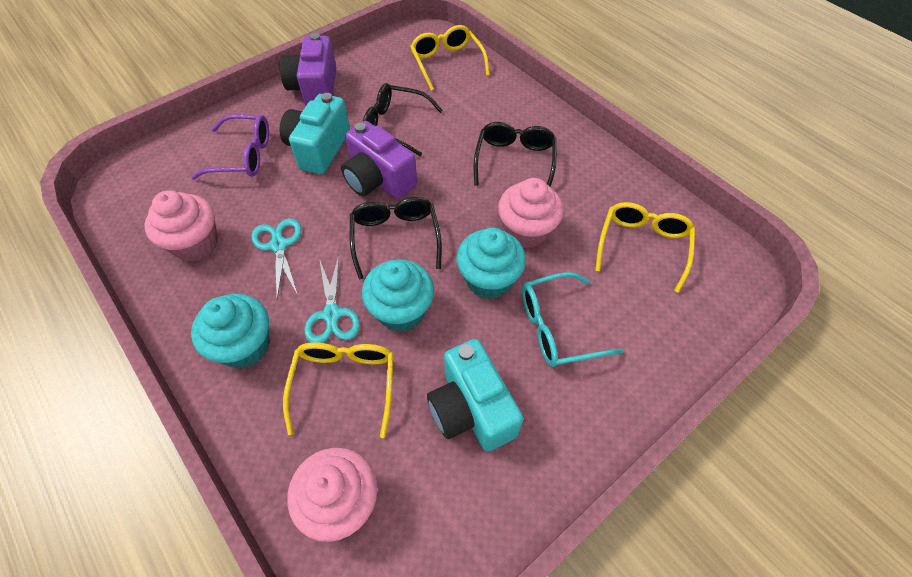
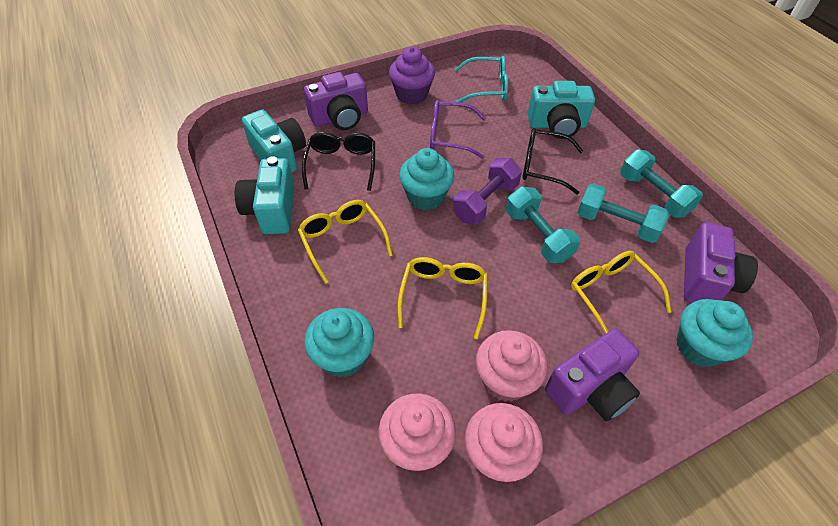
black glasses: 3 -> 2
purple camera: 2 -> 3
purple cupcake: 0 -> 1
purple dumbbell: 0 -> 1
turquoise camera: 2 -> 3
turquoise dumbbell: 0 -> 3
turquoise scissors: 2 -> 0

